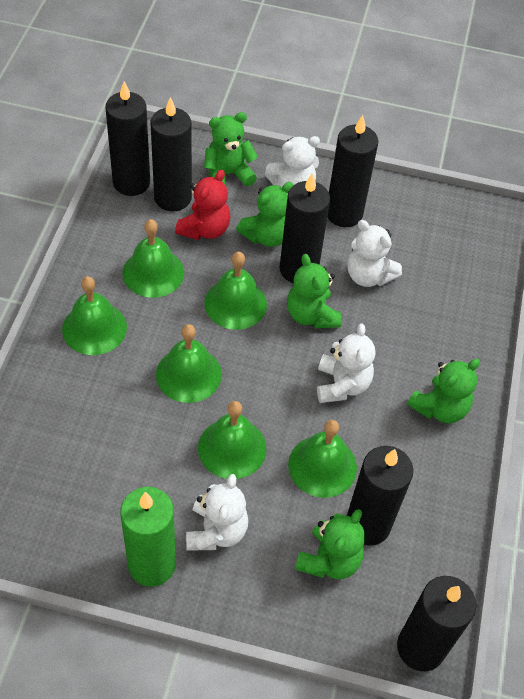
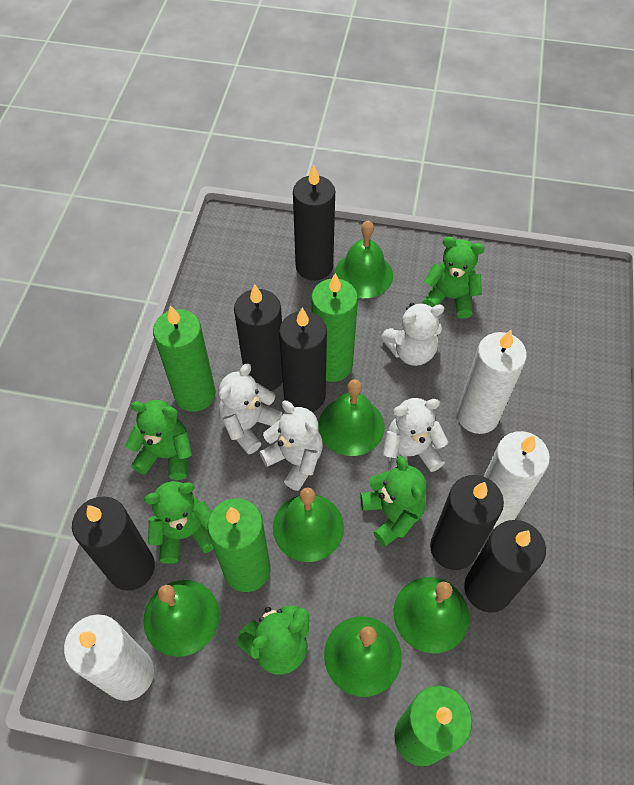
green candle: 1 -> 4
red teddy bear: 1 -> 0
white candle: 0 -> 3

